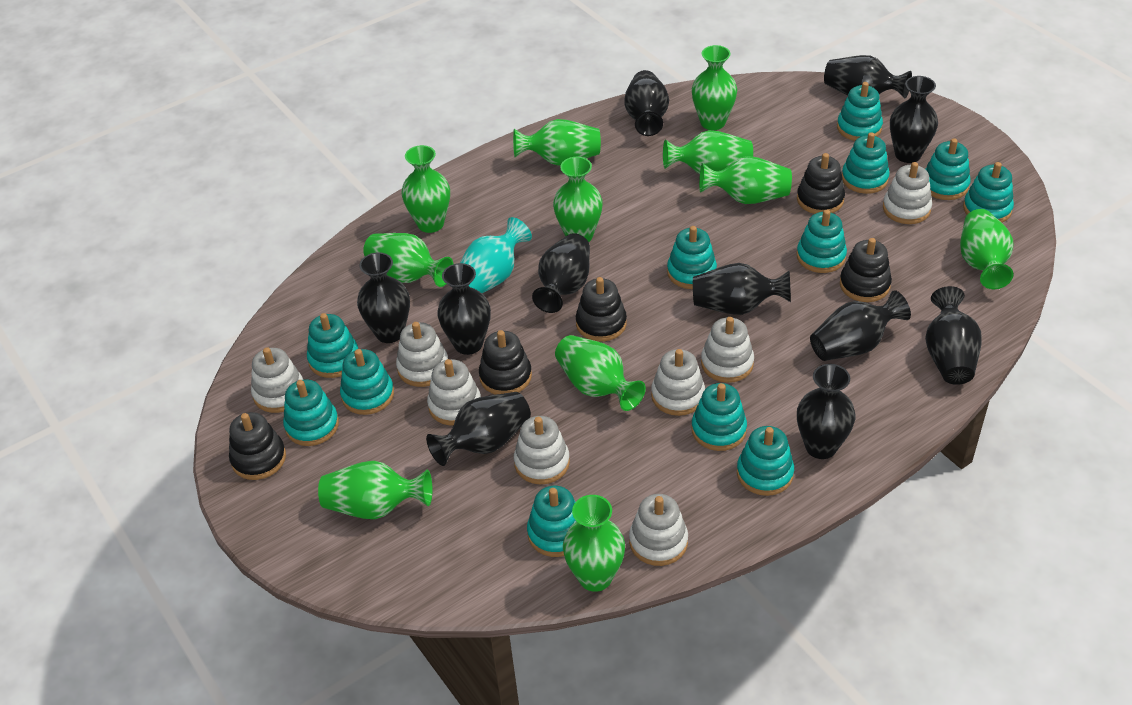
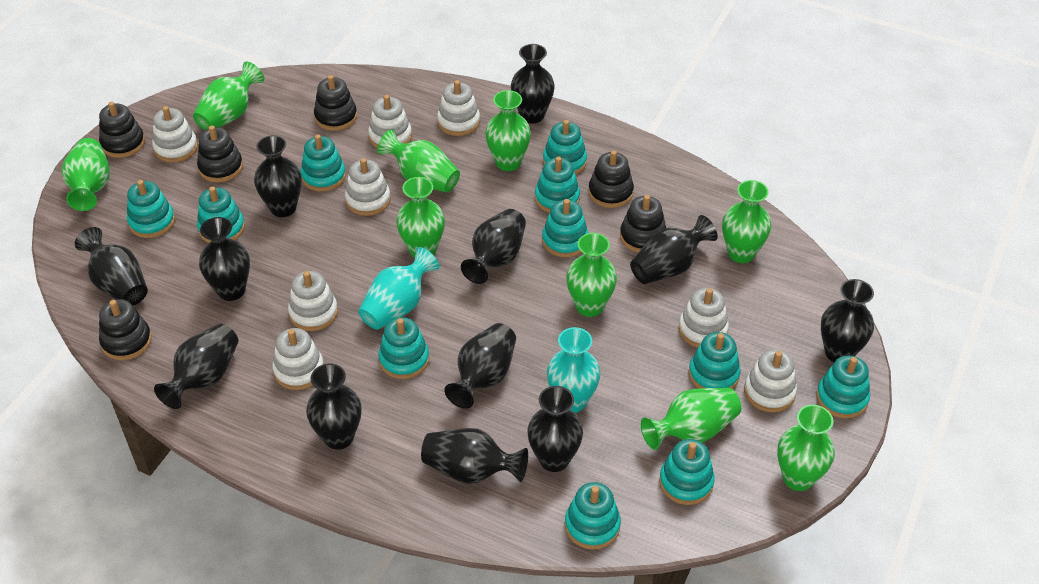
black stacking toy: 5 -> 6
black vase: 11 -> 12
green vase: 11 -> 9
turquoise stacking toy: 12 -> 11
turquoise vase: 1 -> 2

